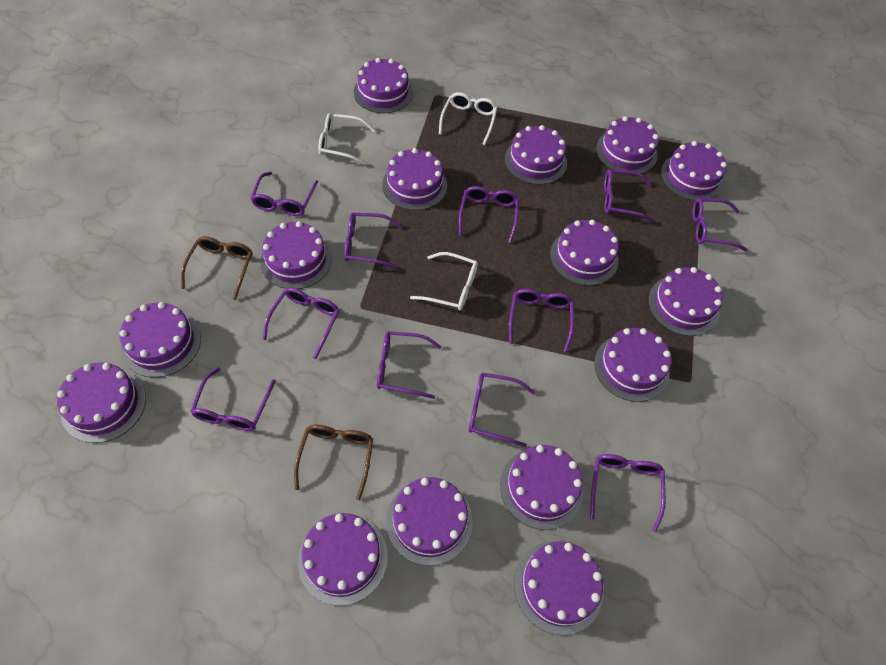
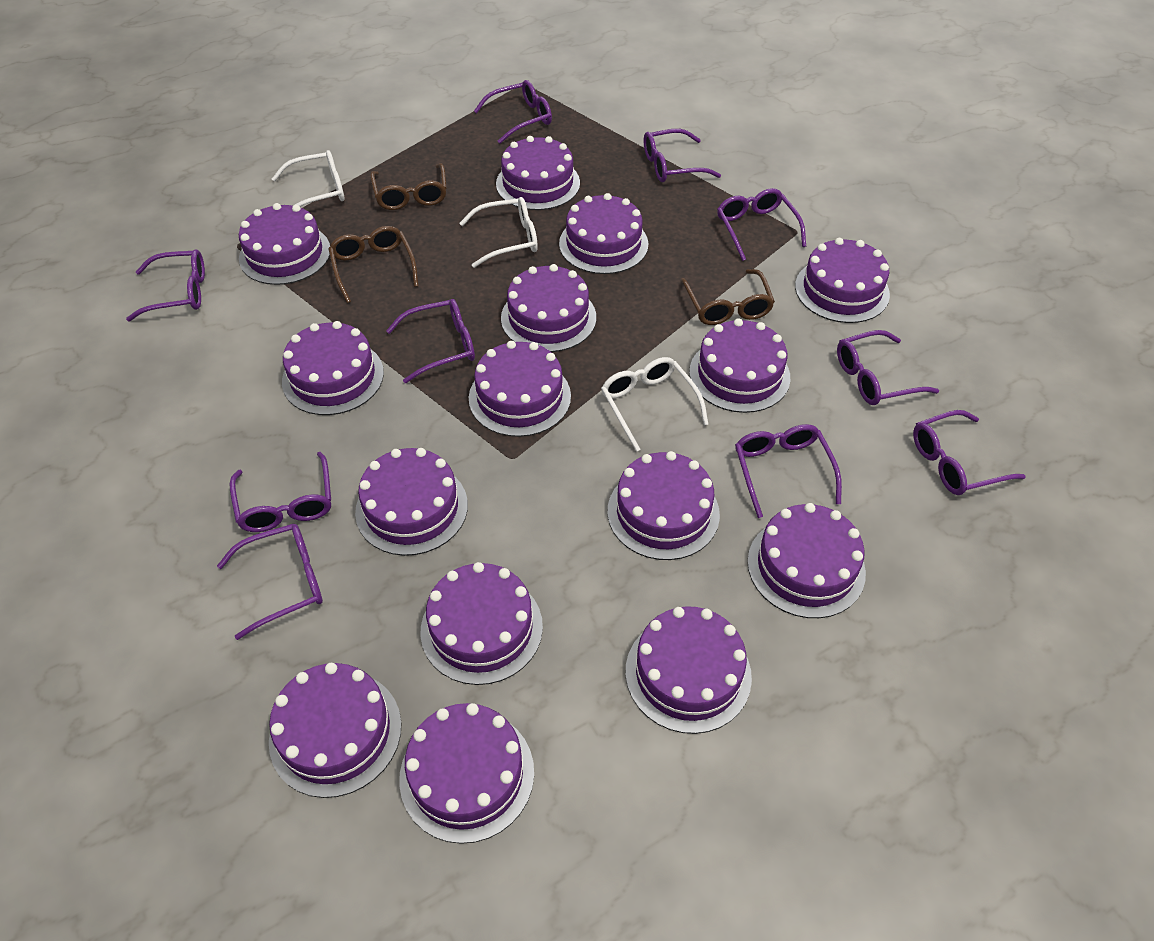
brown glasses: 2 -> 3
purple glasses: 11 -> 10

